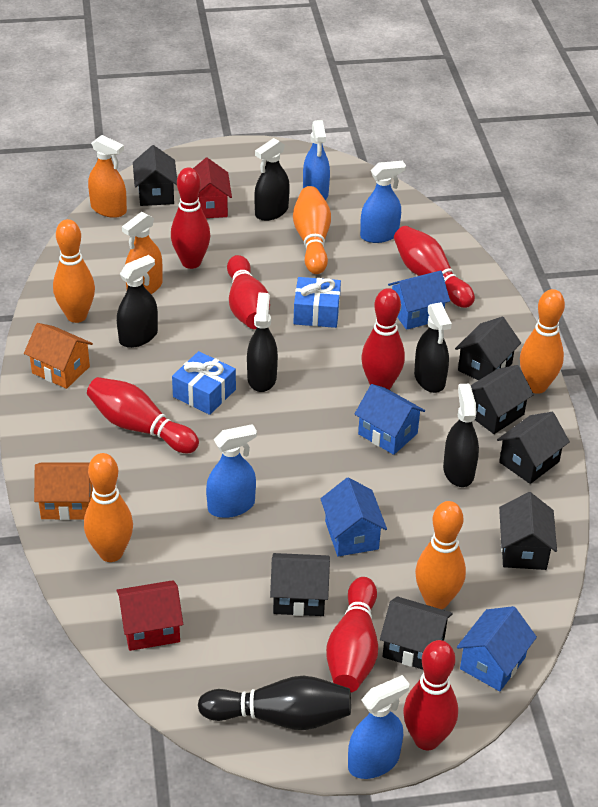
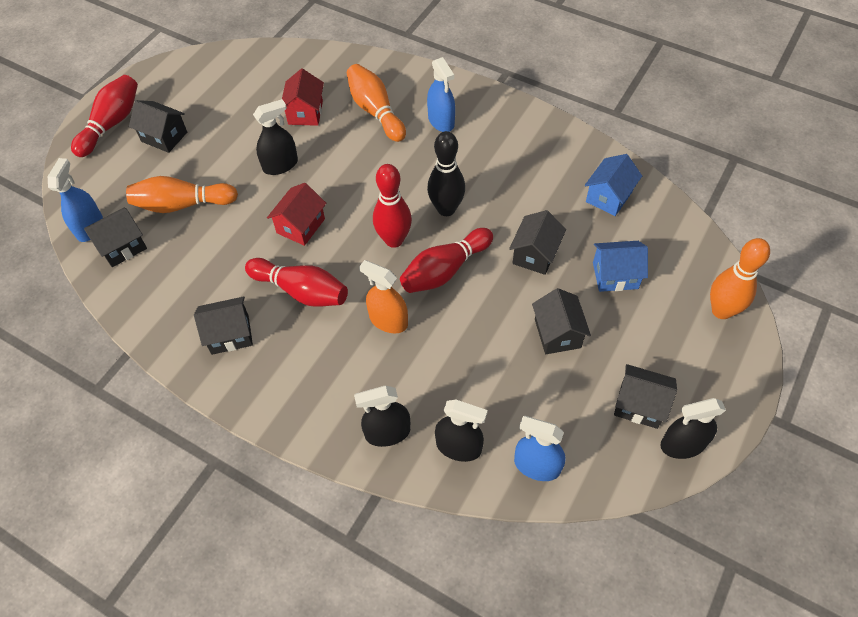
black house: 7 -> 6
black spray bottle: 5 -> 4
blue gift: 2 -> 0
blue house: 4 -> 2
blue spray bottle: 4 -> 3
orange bowling pin: 5 -> 3
orange house: 2 -> 0
orange spray bottle: 2 -> 1
red bowling pin: 7 -> 4

